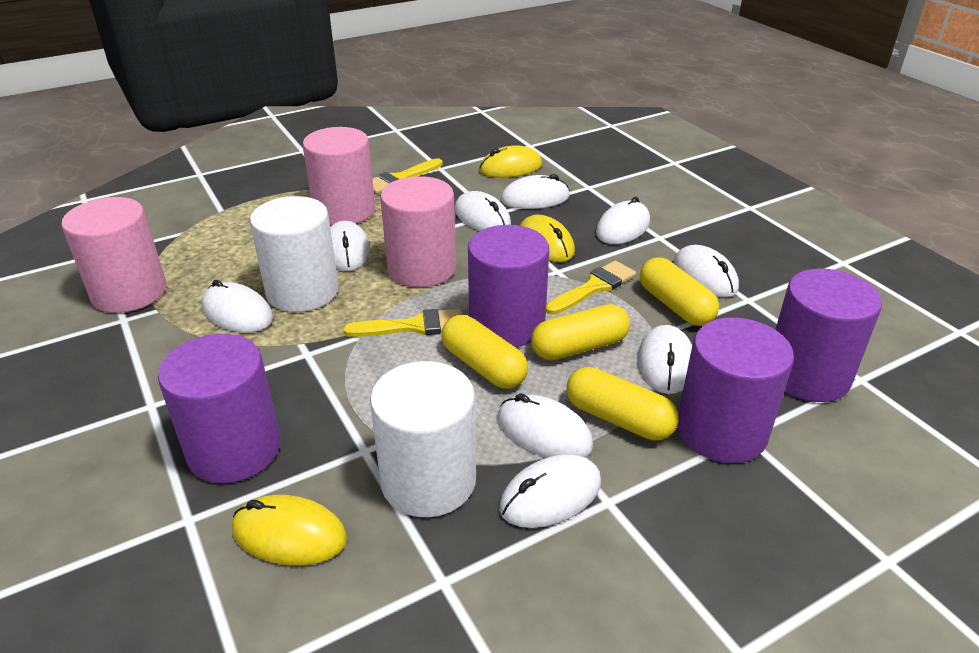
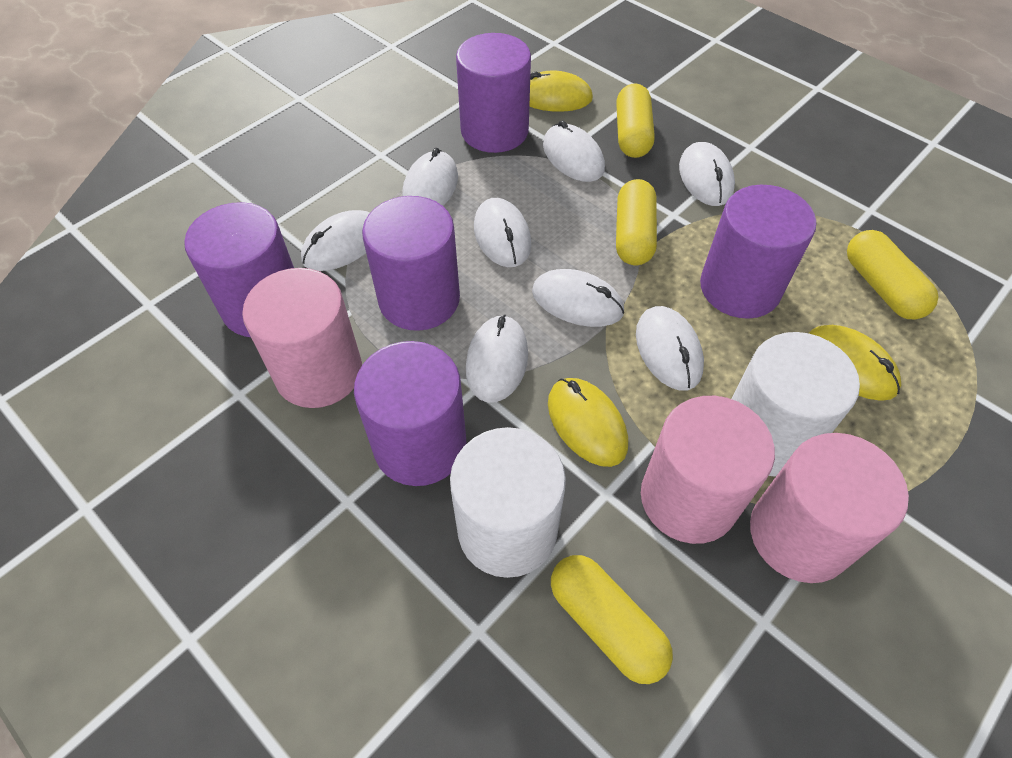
purple cylinder: 4 -> 5
white mouse: 9 -> 8
yellow brush: 3 -> 0

